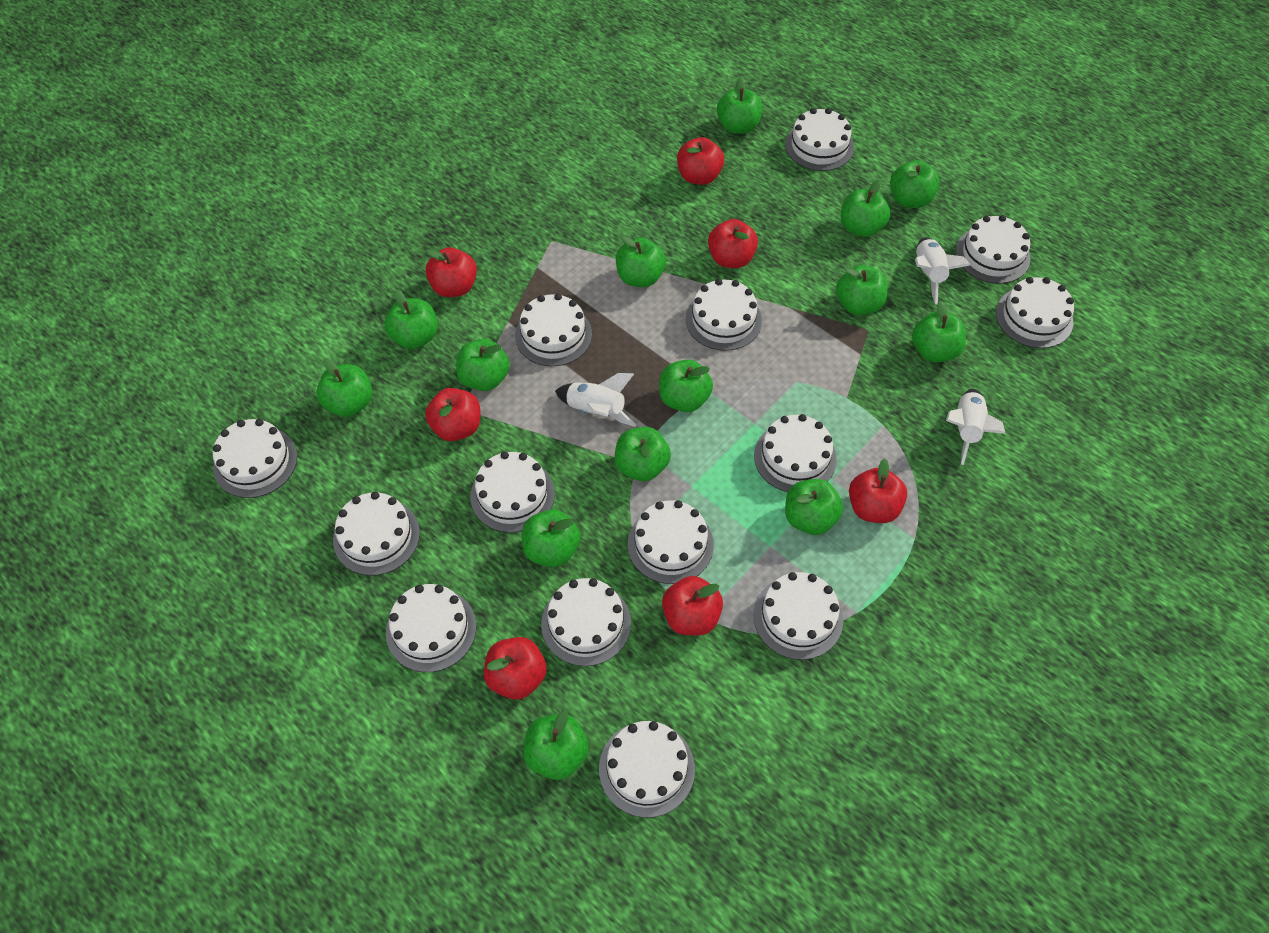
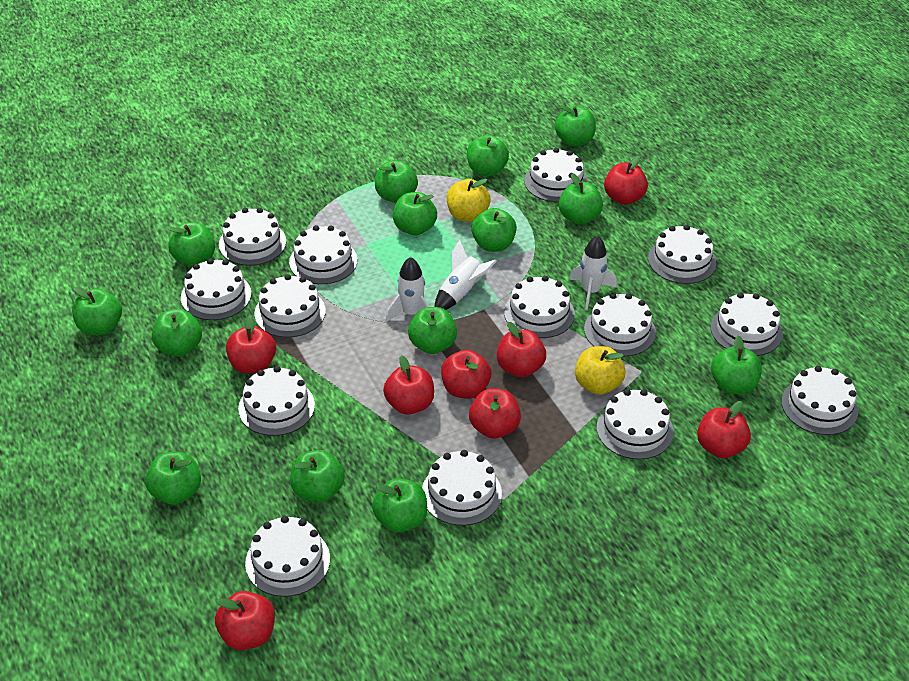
red apple: 7 -> 8
yellow apple: 0 -> 2

